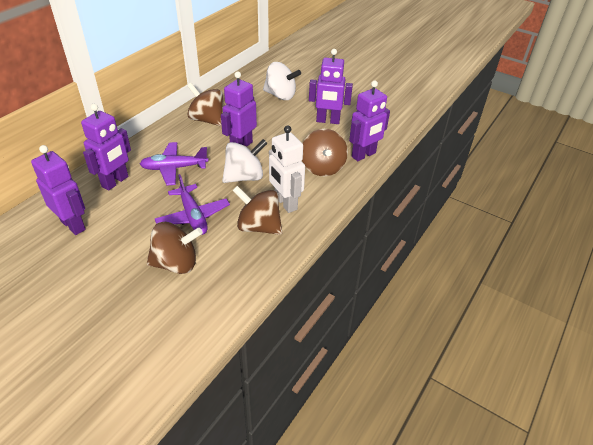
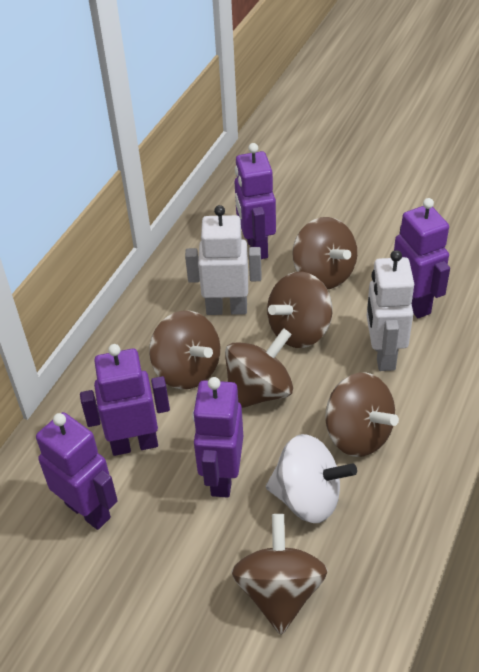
brown spinning top: 4 -> 6
purple plane: 2 -> 0
white robot: 1 -> 2
white spinning top: 2 -> 1

